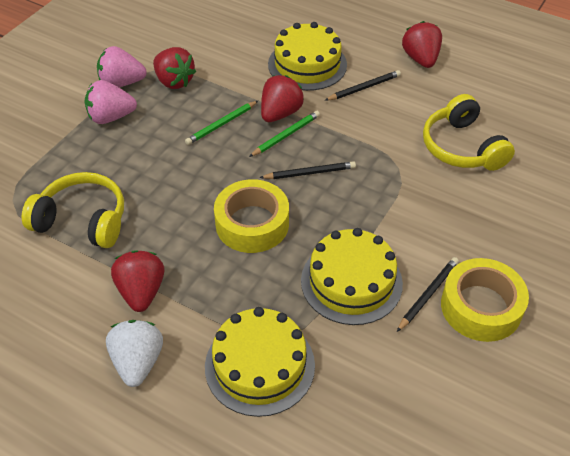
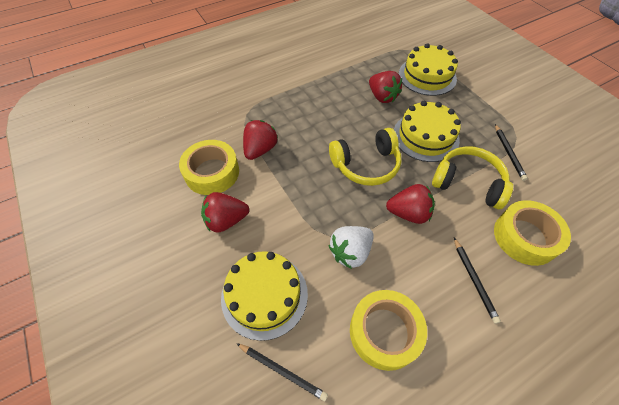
green pencil: 2 -> 0
pink strawberry: 2 -> 0
yellow tape: 2 -> 3

